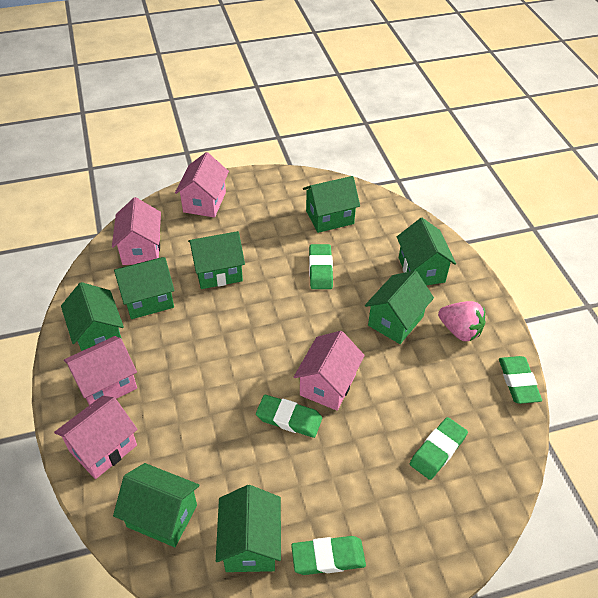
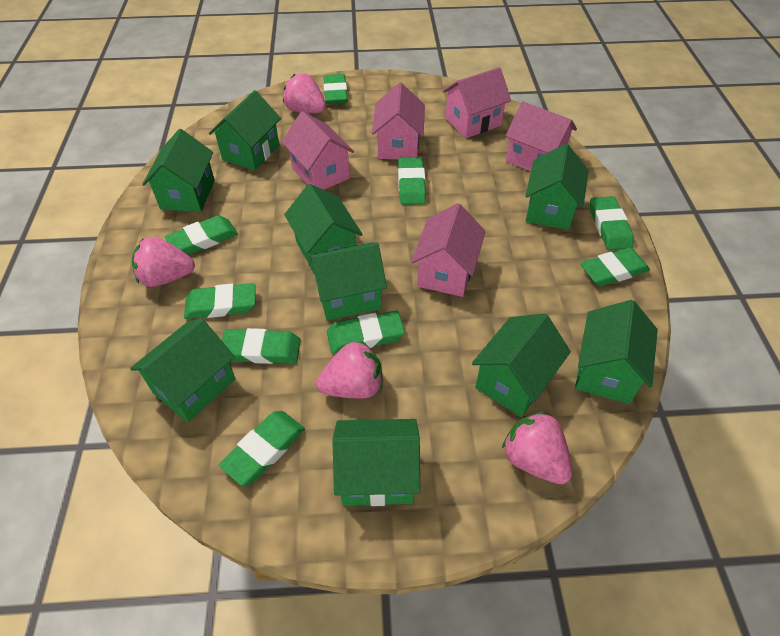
green eraser: 5 -> 9
green house: 8 -> 9
pink strawberry: 1 -> 4

